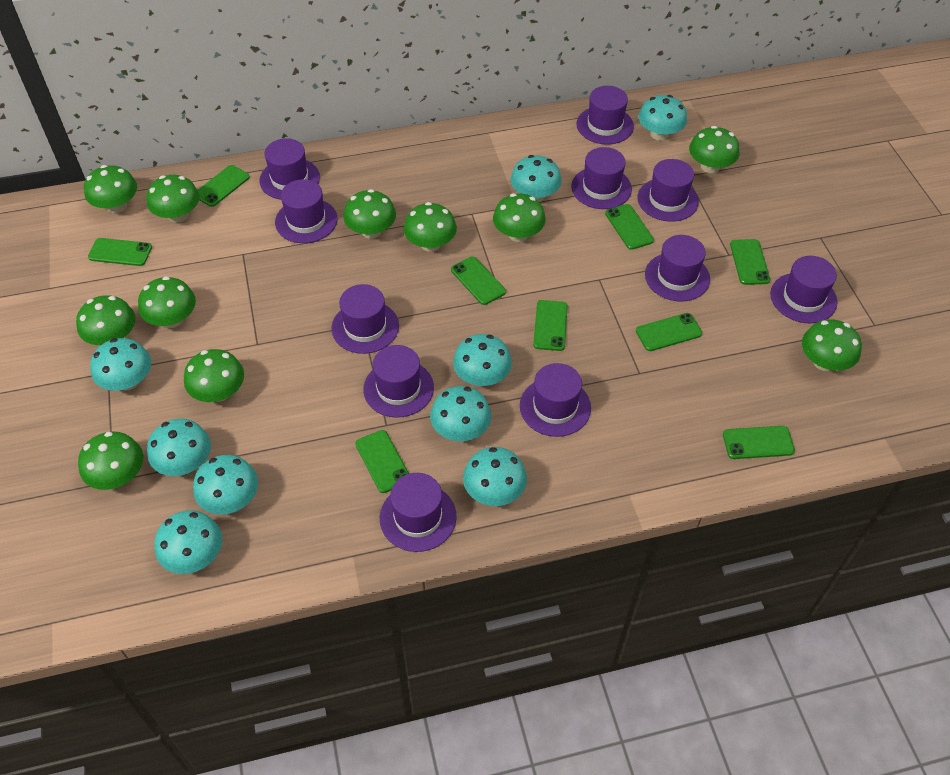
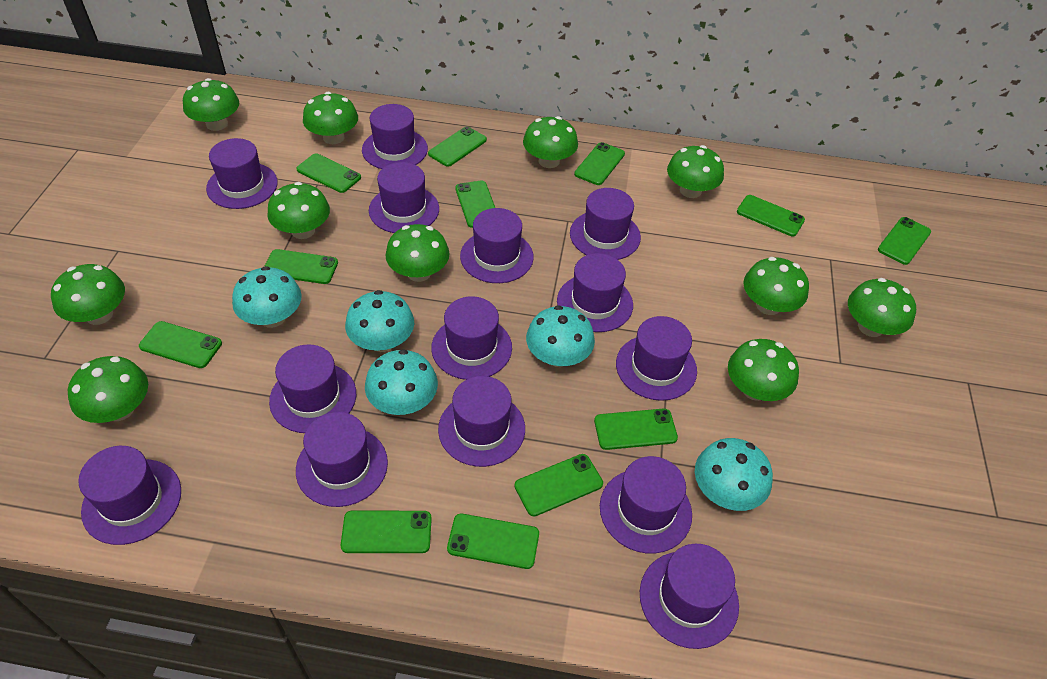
green phone: 9 -> 12
purple hat: 11 -> 14
turquoise mushroom: 9 -> 5

